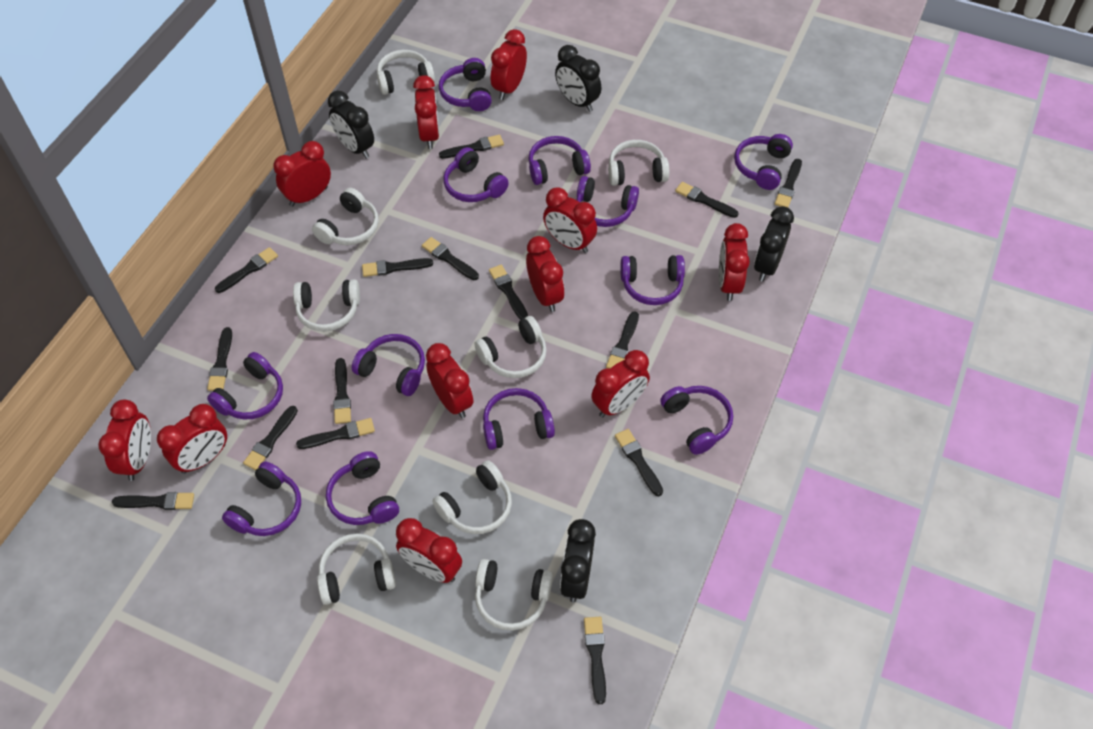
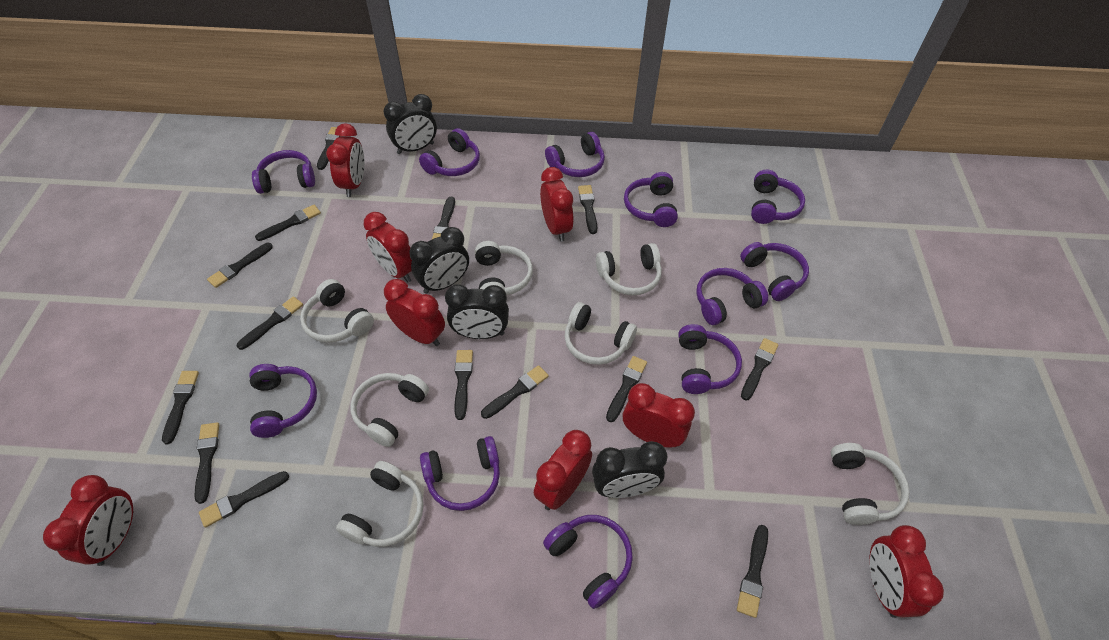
black brush: 15 -> 14
purple headphones: 12 -> 11
red clock: 11 -> 8
white headphones: 8 -> 7

